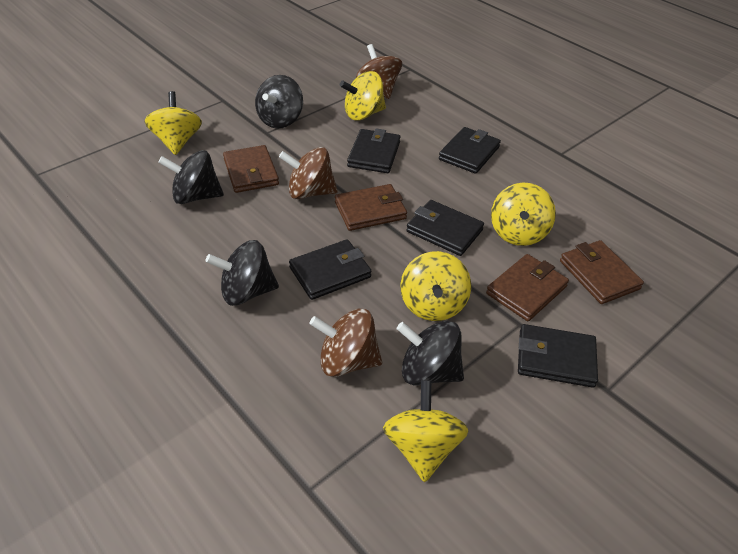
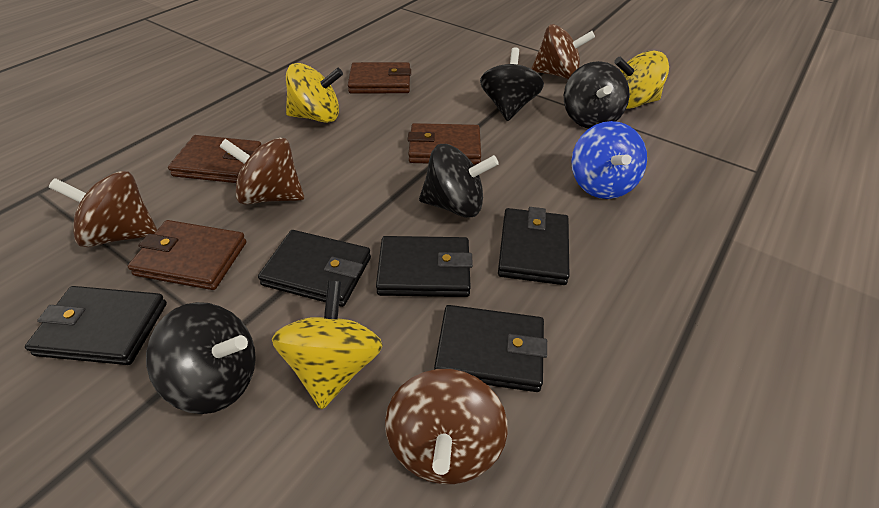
blue spinning top: 0 -> 1
brown spinning top: 3 -> 4
yellow spinning top: 5 -> 3

